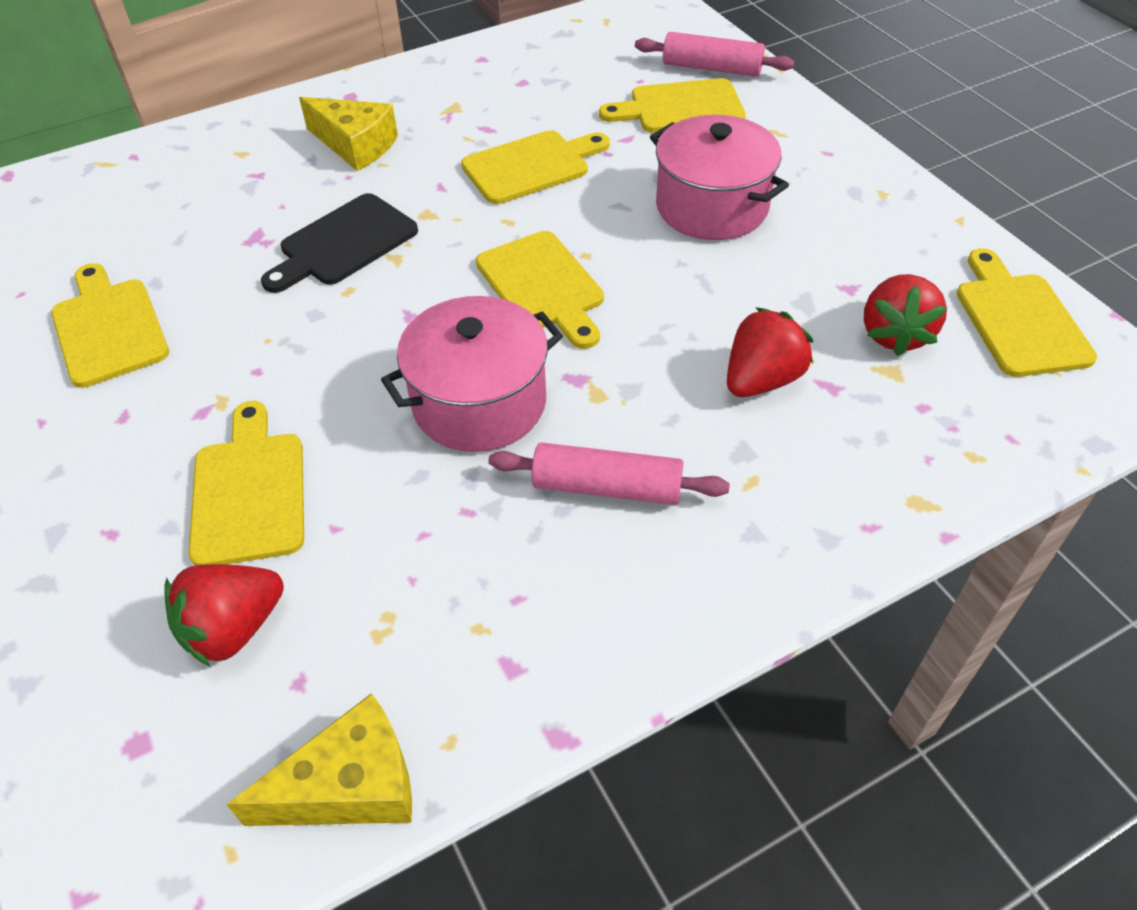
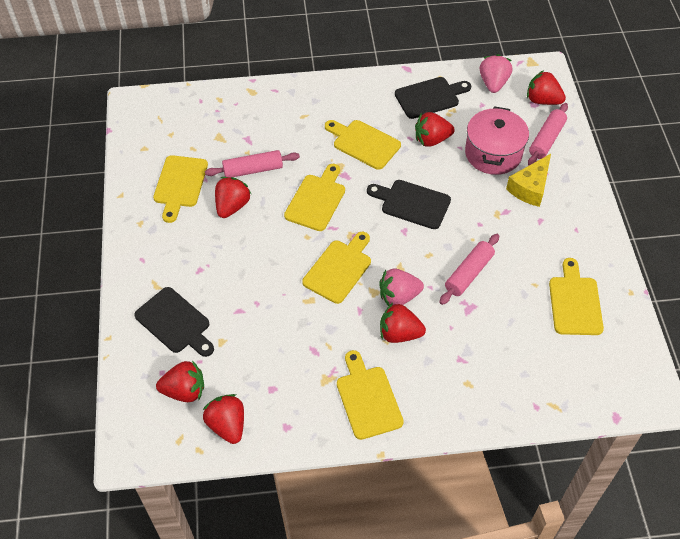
black cutting board: 1 -> 3
pink pot: 2 -> 1
pink rolling pin: 2 -> 3
pink strawberry: 0 -> 2
red strawberry: 3 -> 6
yellow cheese: 2 -> 1

